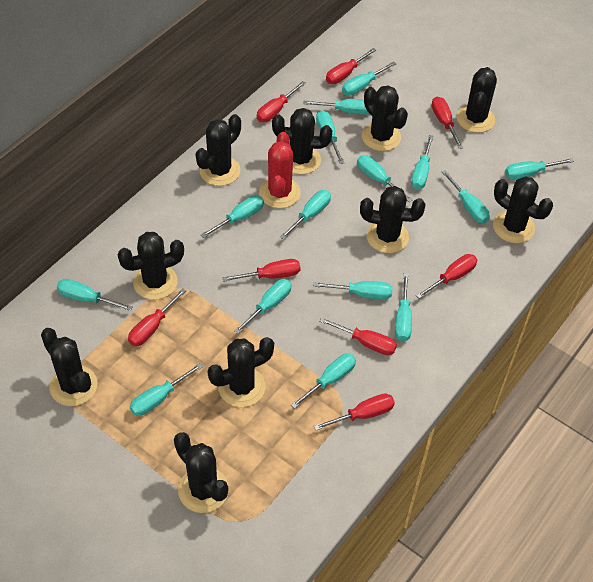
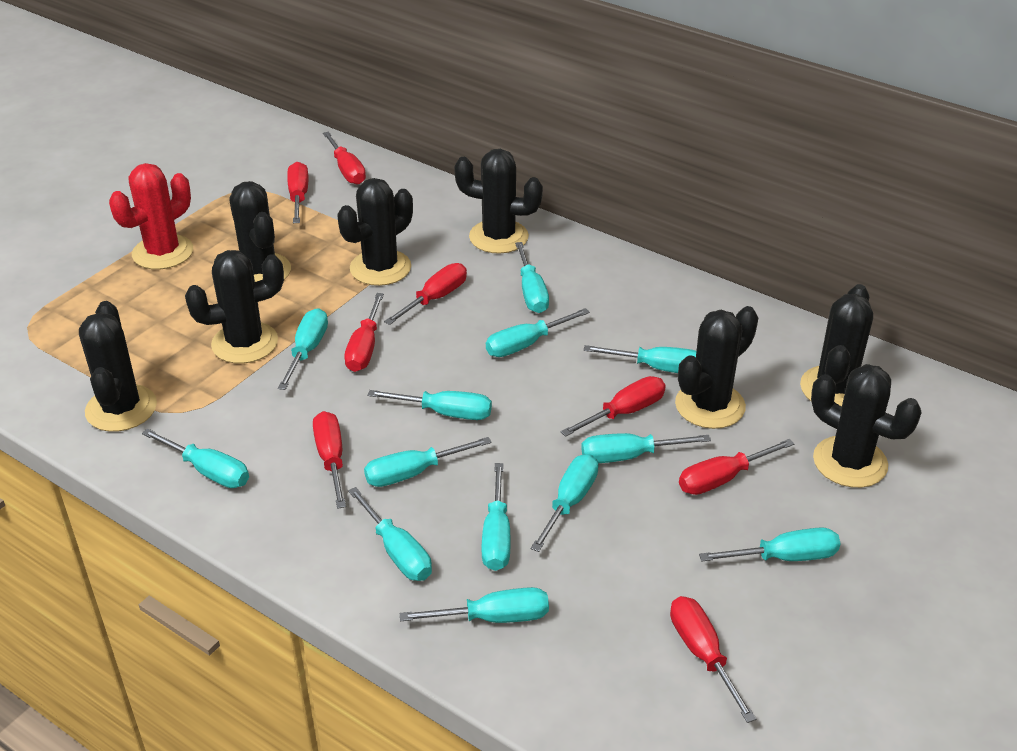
black cactus: 10 -> 8
turquoise screwdriver: 15 -> 13

